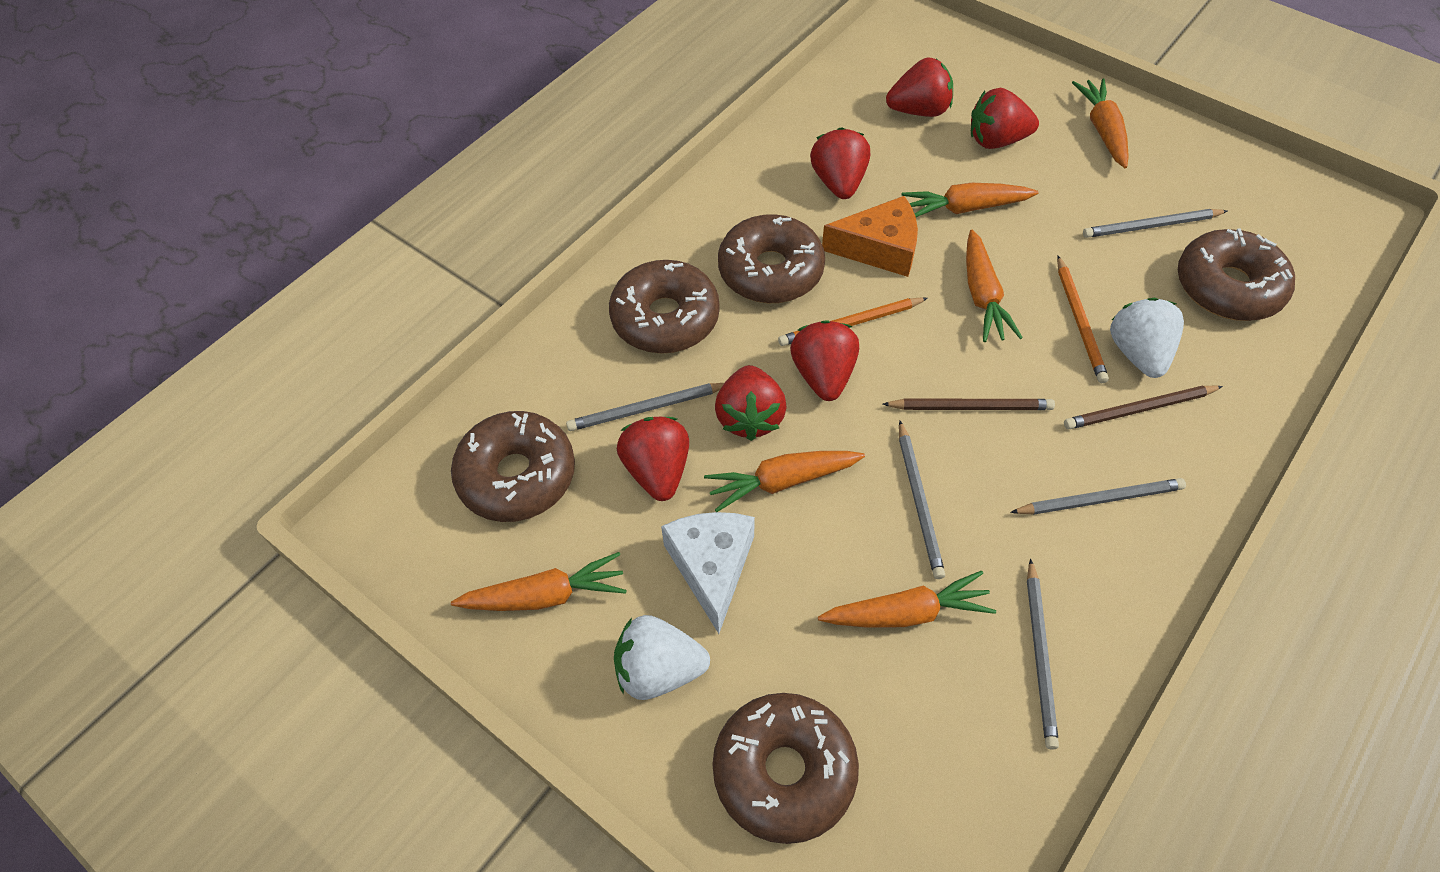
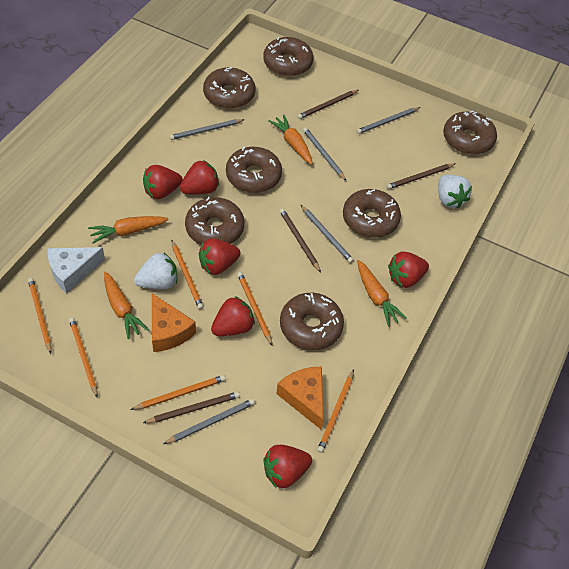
brown donut: 5 -> 7
brown pencil: 2 -> 4
orange carrot: 6 -> 4
orange cheese: 1 -> 2
orange pencil: 2 -> 6

